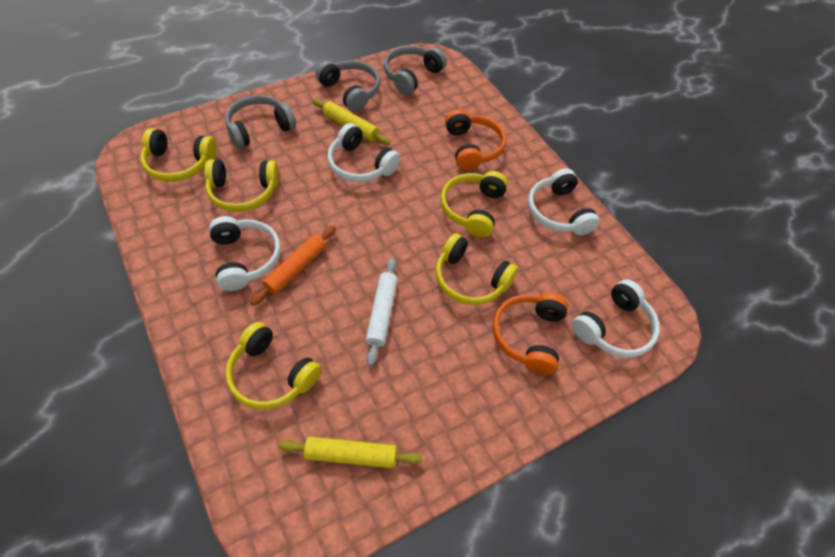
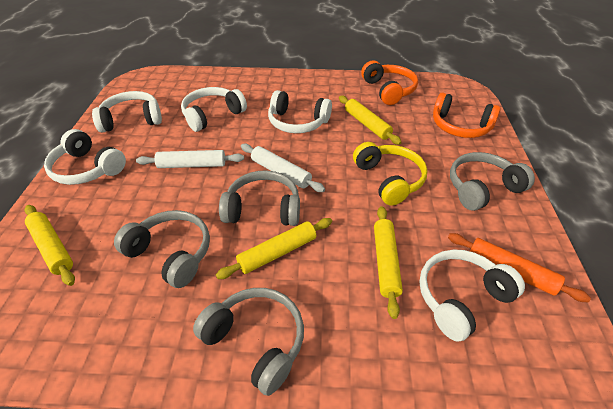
grey headphones: 3 -> 4
white headphones: 4 -> 5
white rolling pin: 1 -> 2
yellow headphones: 5 -> 1
yellow rolling pin: 2 -> 4

